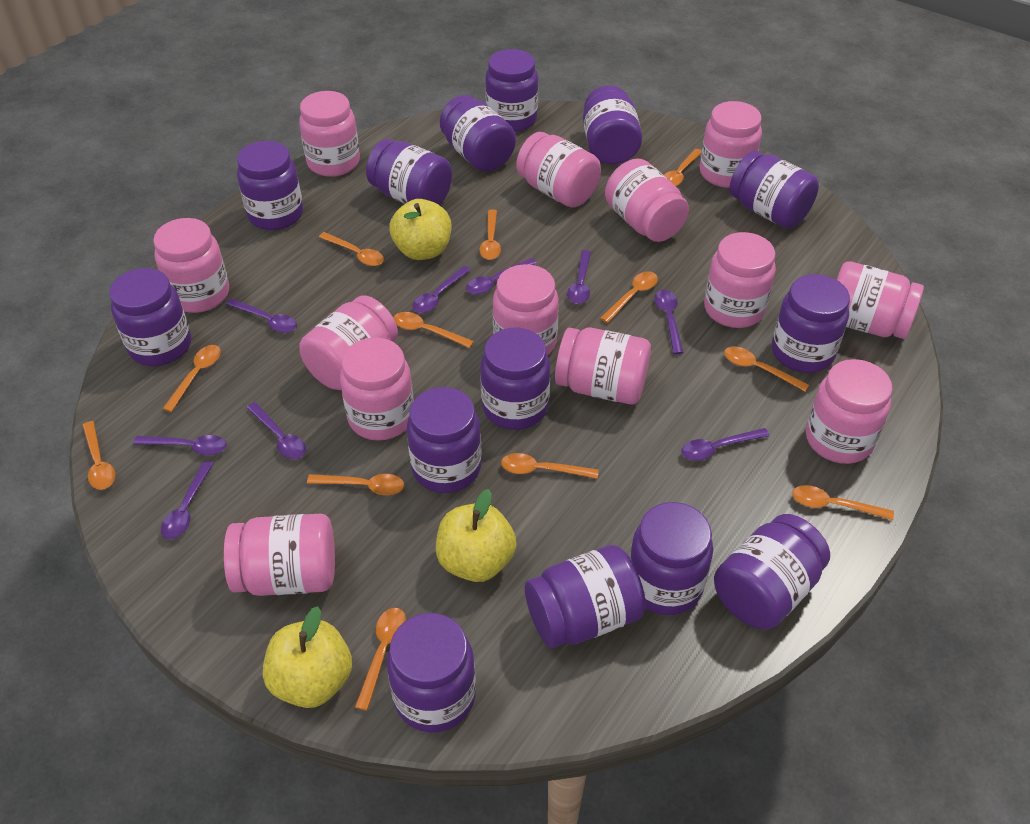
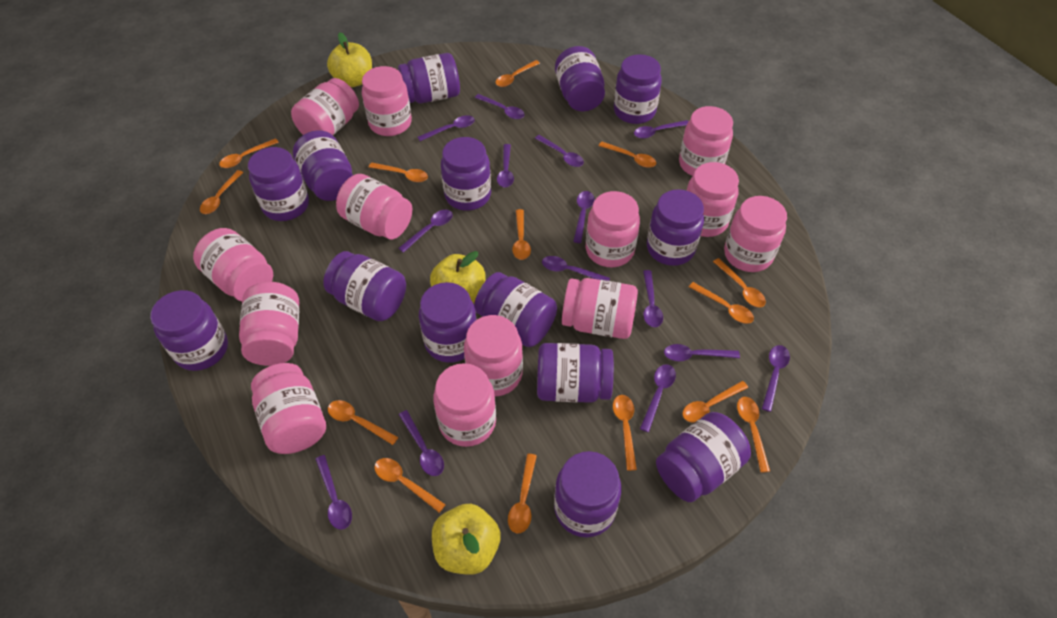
orange spoon: 12 -> 14
purple spoon: 9 -> 14

